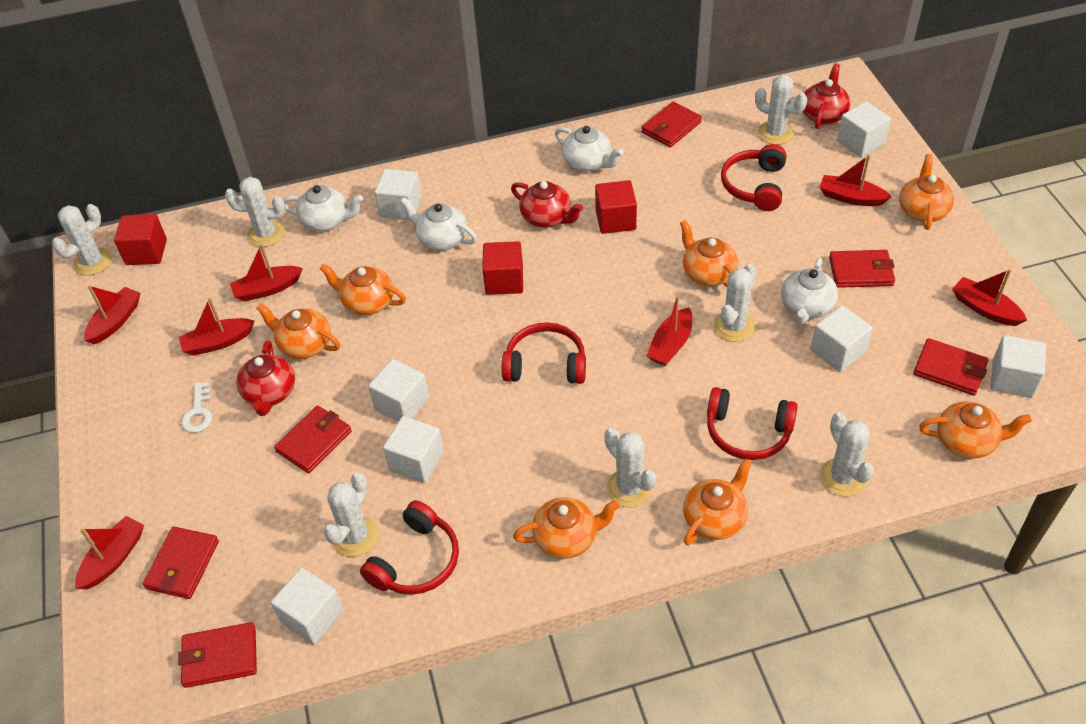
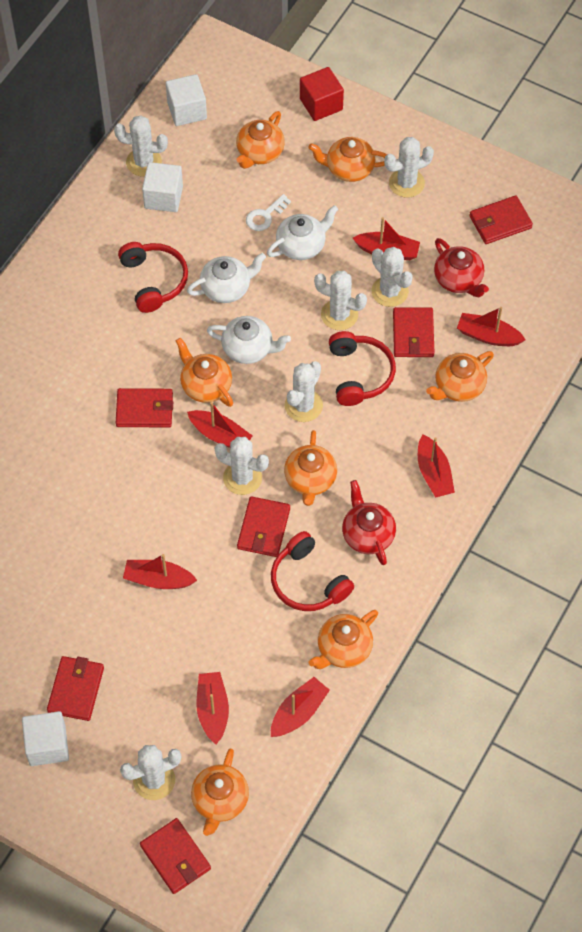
red cube: 3 -> 1
red headphones: 4 -> 3
red teapot: 3 -> 2
white cube: 7 -> 3
white teapot: 4 -> 3

